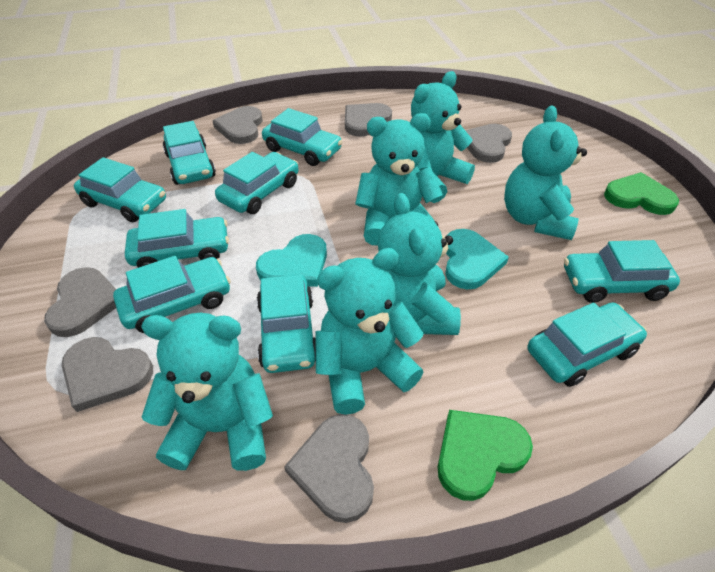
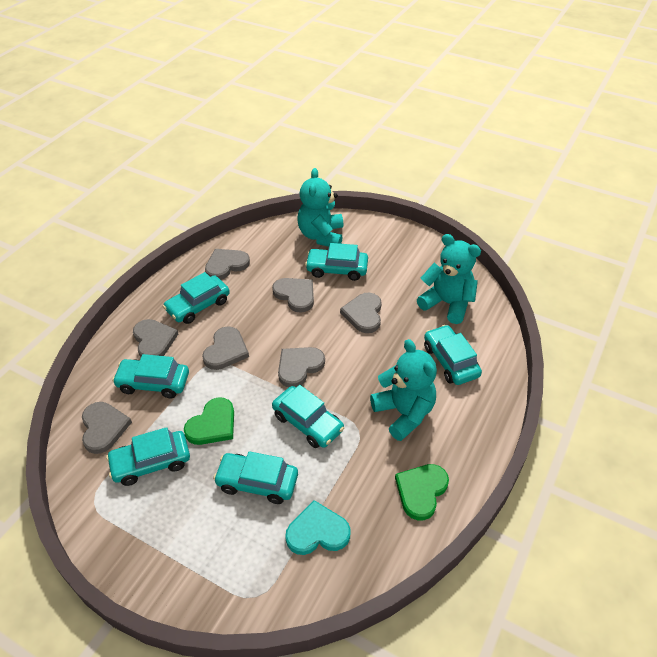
grey heart: 6 -> 7
turquoise car: 9 -> 7
turquoise heart: 2 -> 1
turquoise teddy bear: 6 -> 3

